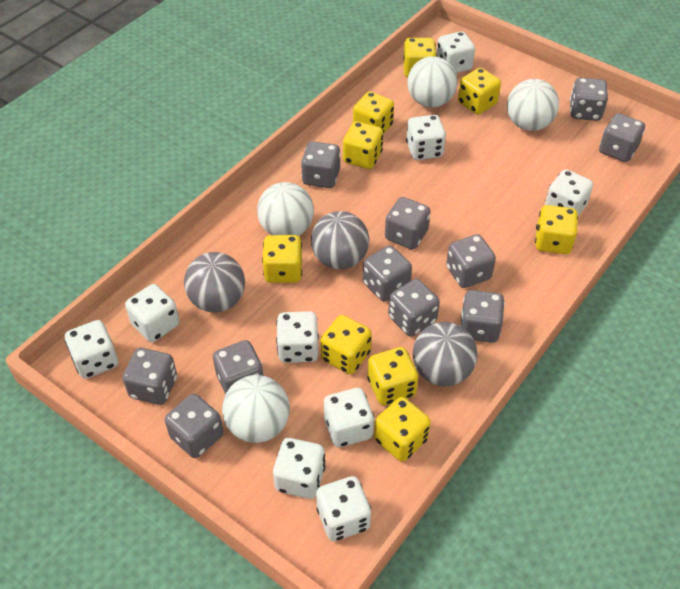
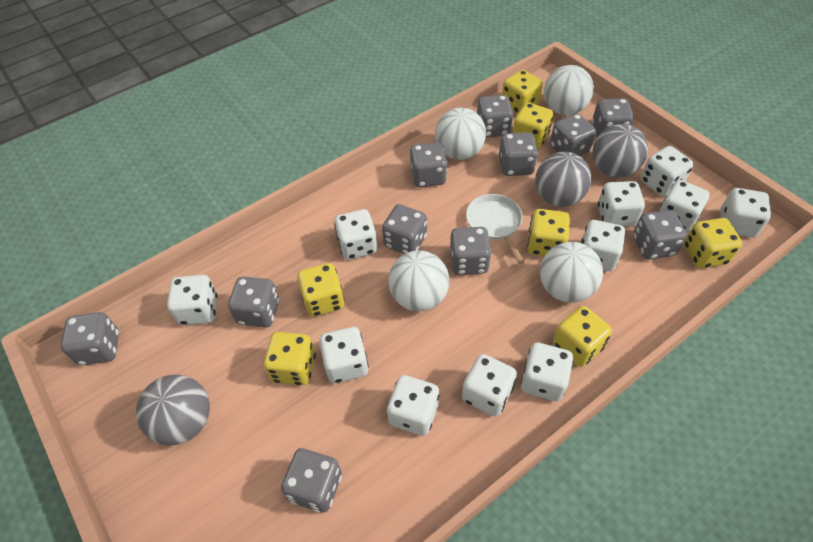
white dice: 9 -> 11
white pan: 0 -> 1
yellow dice: 9 -> 7

